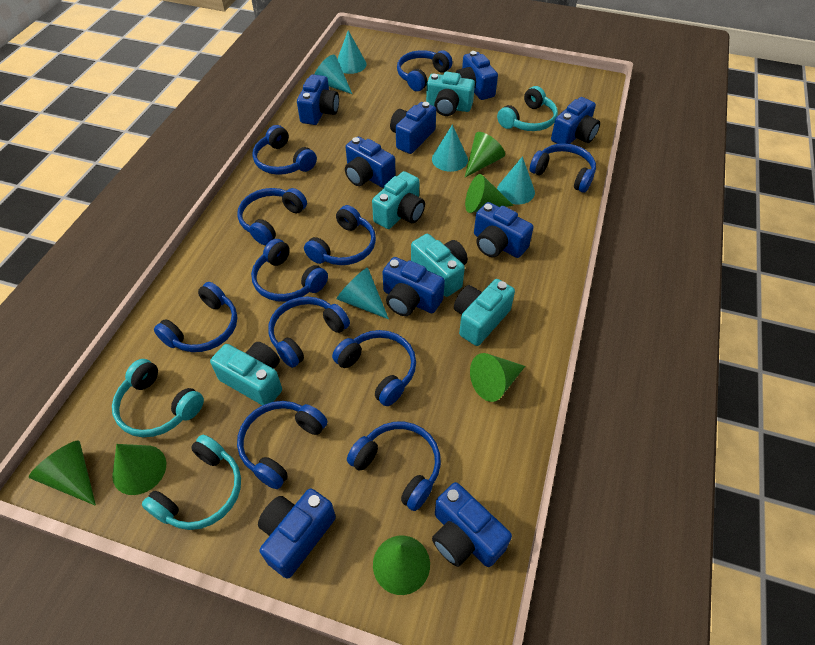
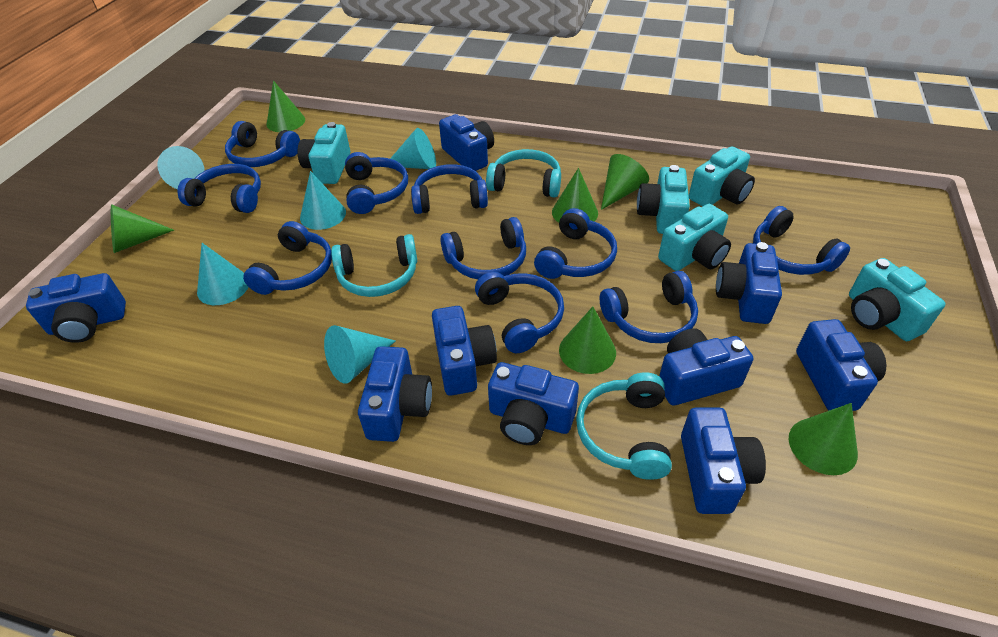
blue headphones: 11 -> 10

